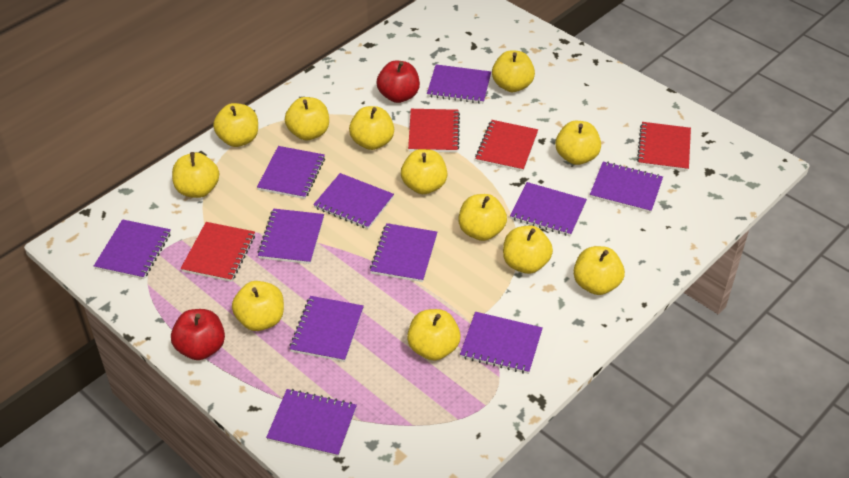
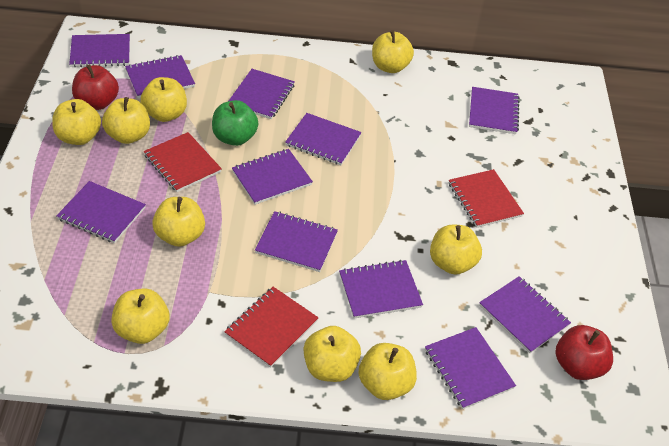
green apple: 0 -> 1
red notebook: 4 -> 3
yellow apple: 12 -> 9

